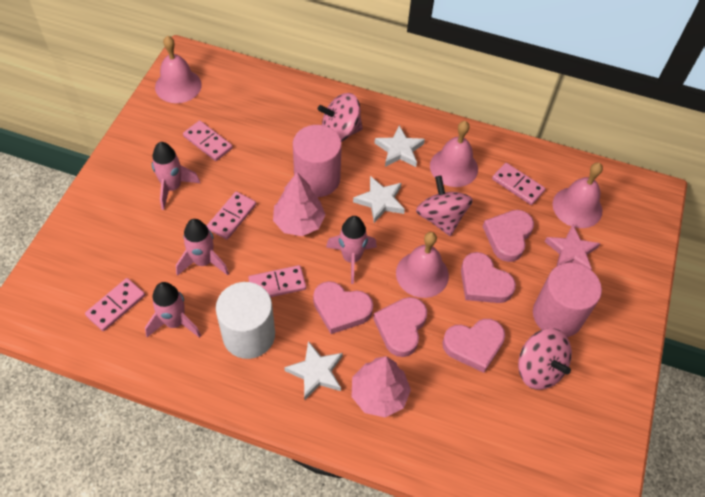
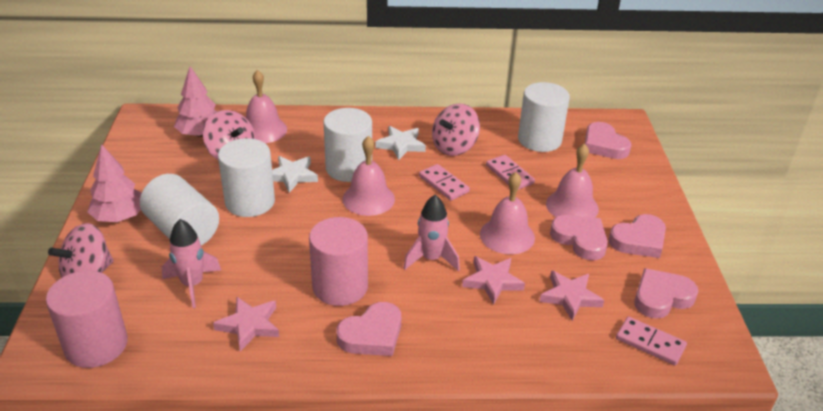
pink domino: 5 -> 3
pink rocket: 4 -> 2
pink star: 1 -> 3
white cylinder: 1 -> 4
white star: 3 -> 2

